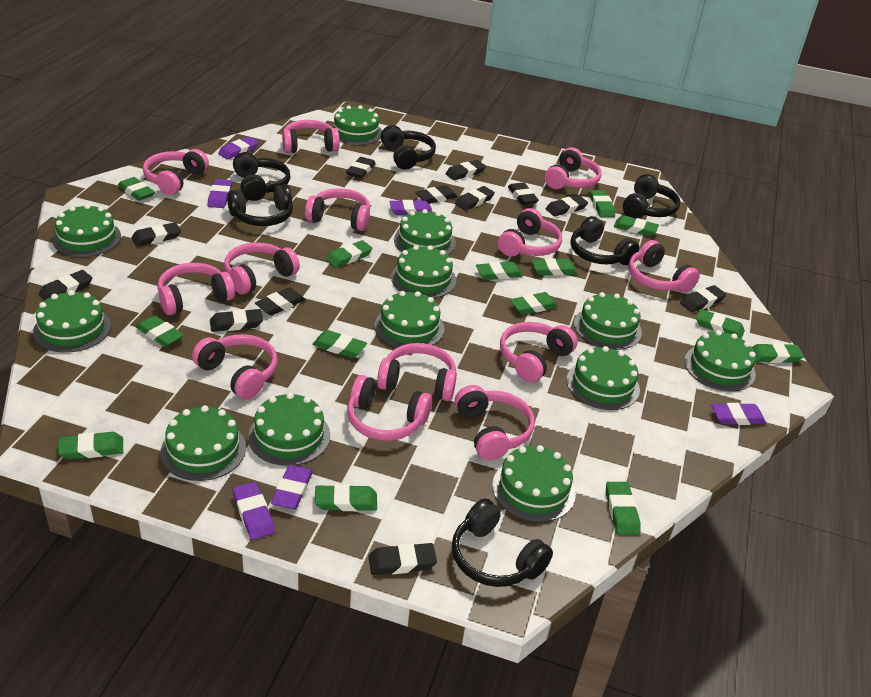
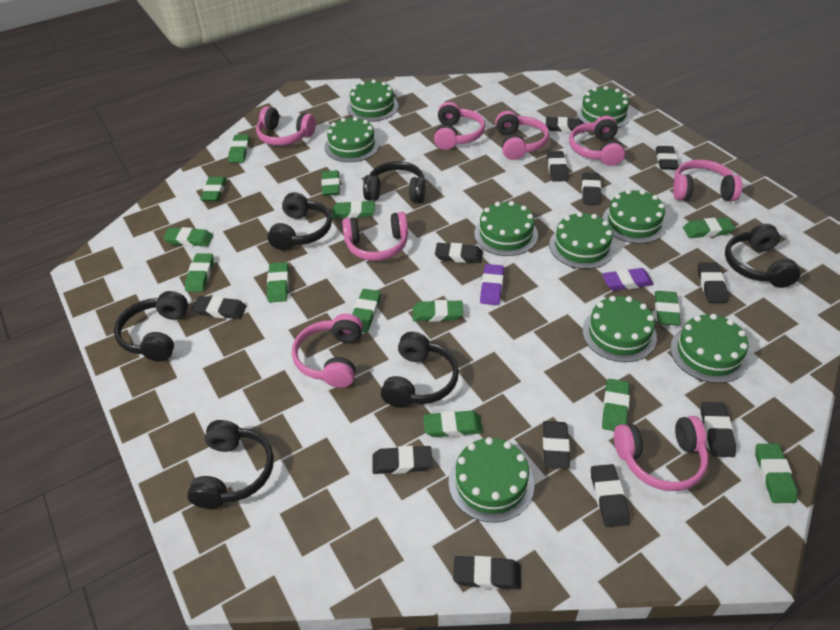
green cake: 12 -> 9
pink headphones: 13 -> 8
purple eraser: 6 -> 2

